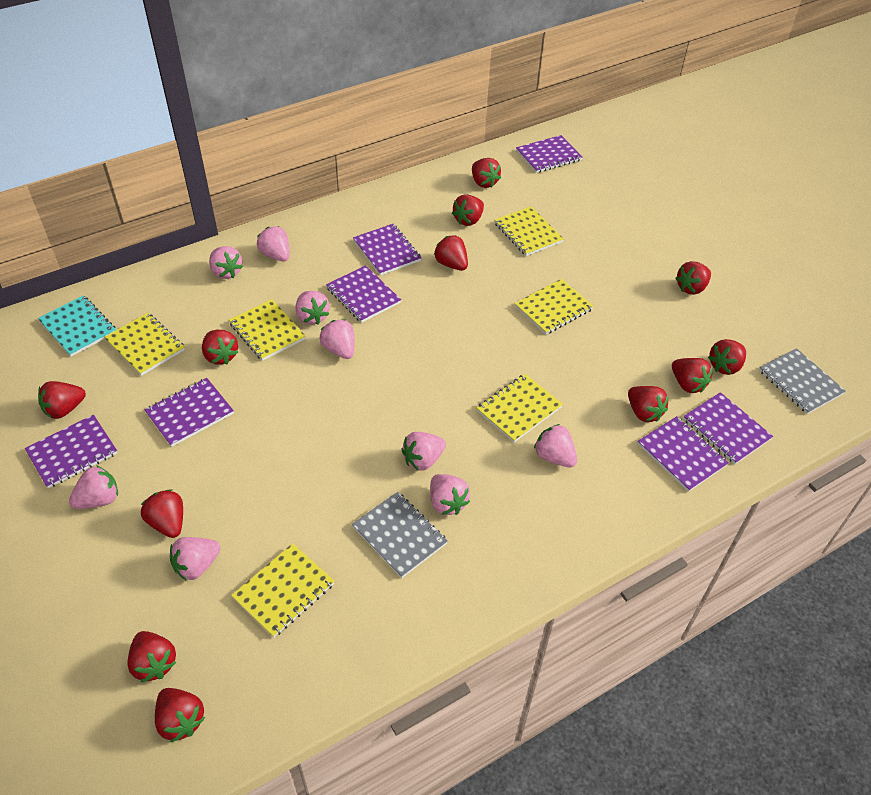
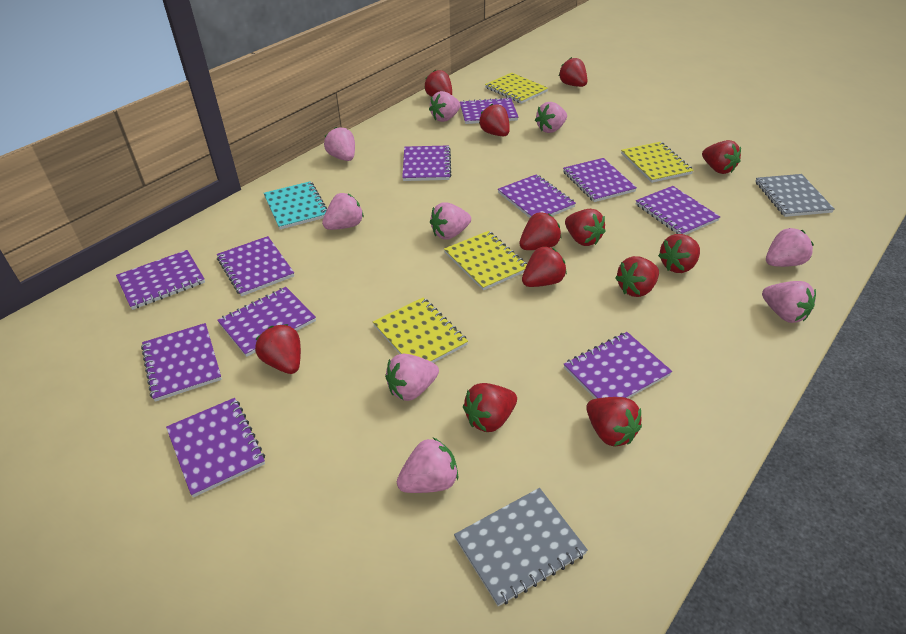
purple notebook: 7 -> 11
yellow notebook: 6 -> 4

